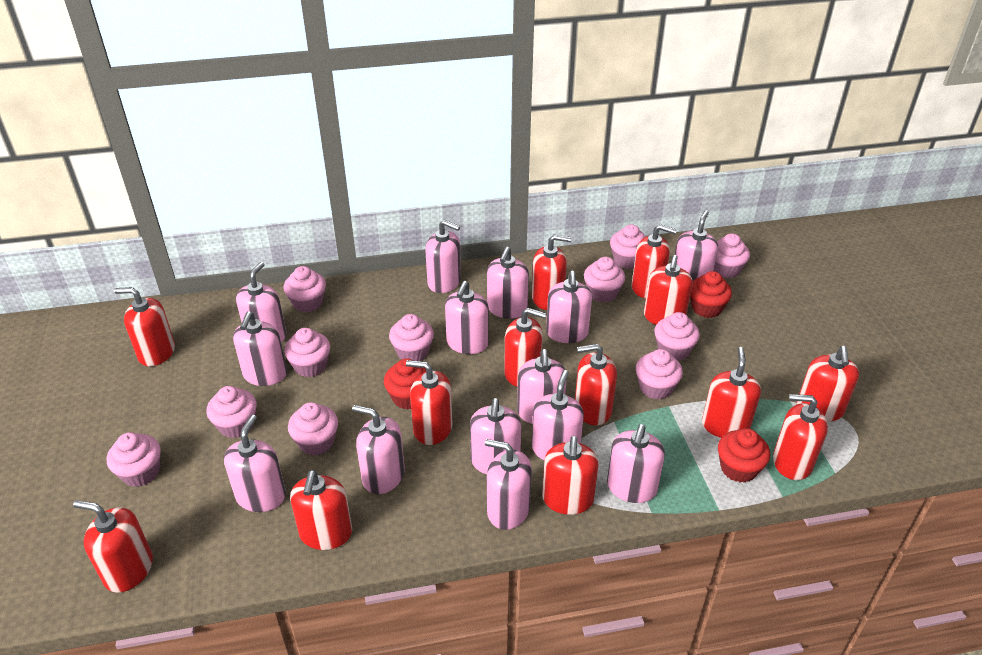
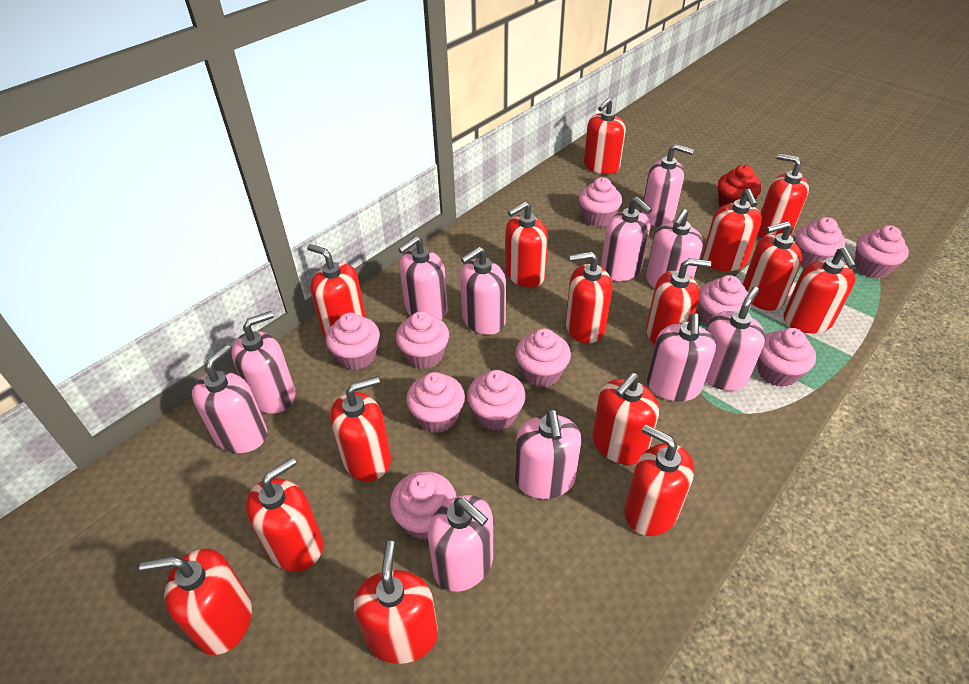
pink soap dispenser: 14 -> 11
red cupcake: 3 -> 1
red soap dispenser: 13 -> 15

